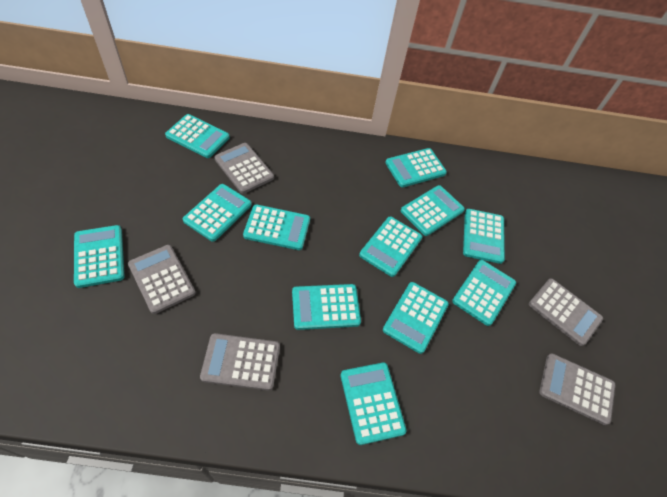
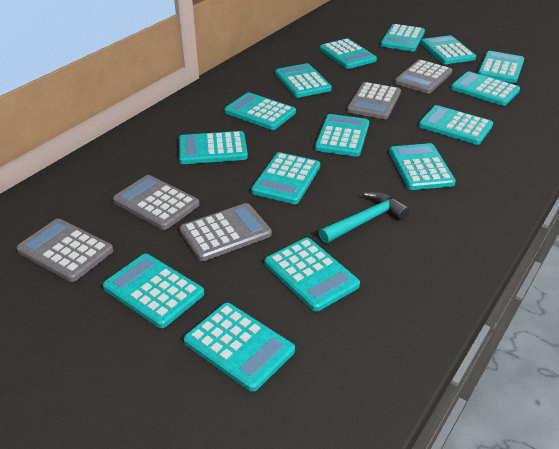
turquoise calculator: 12 -> 15
turquoise hammer: 0 -> 1

